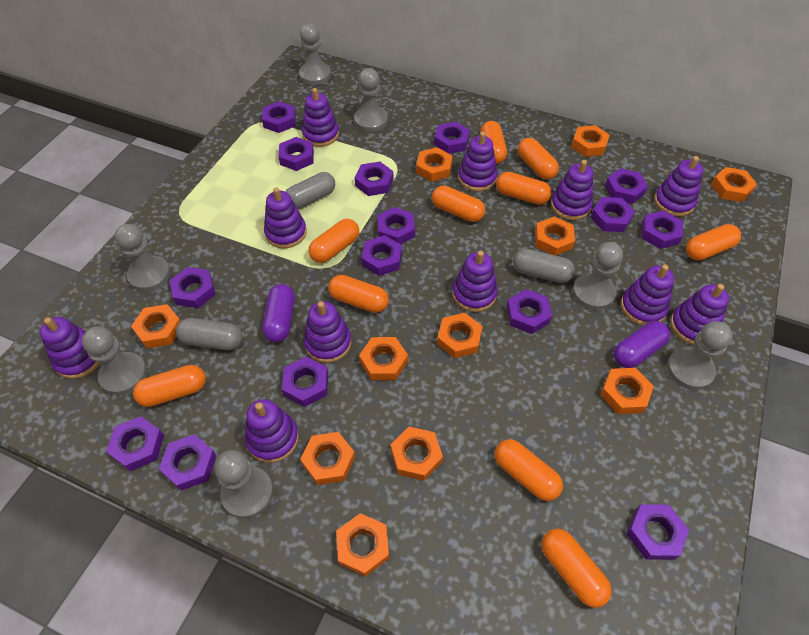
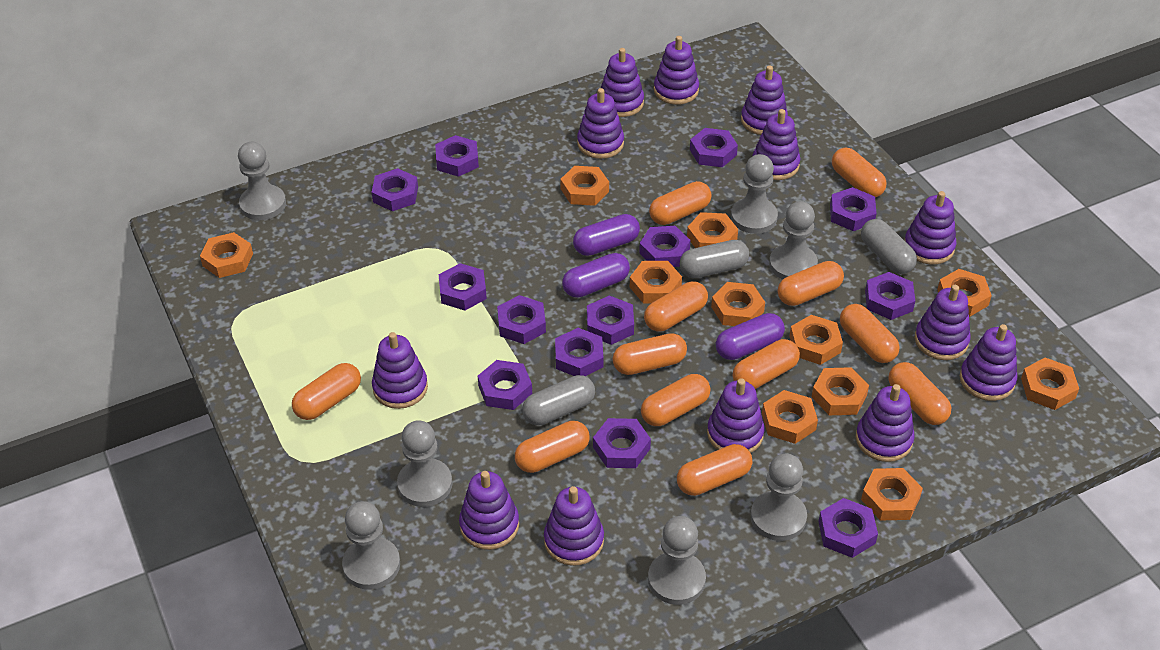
orange capsule: 10 -> 12
purple capsule: 2 -> 3
purple nut: 15 -> 13
purple stacking toy: 11 -> 13

